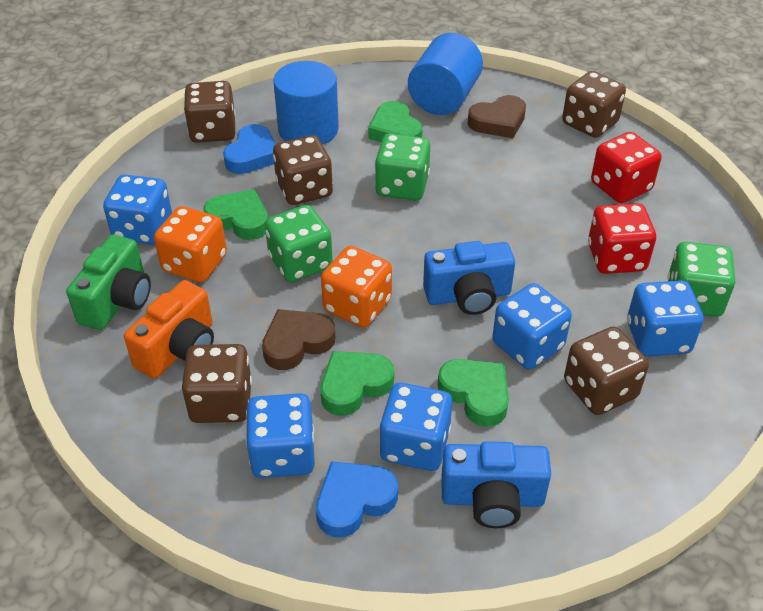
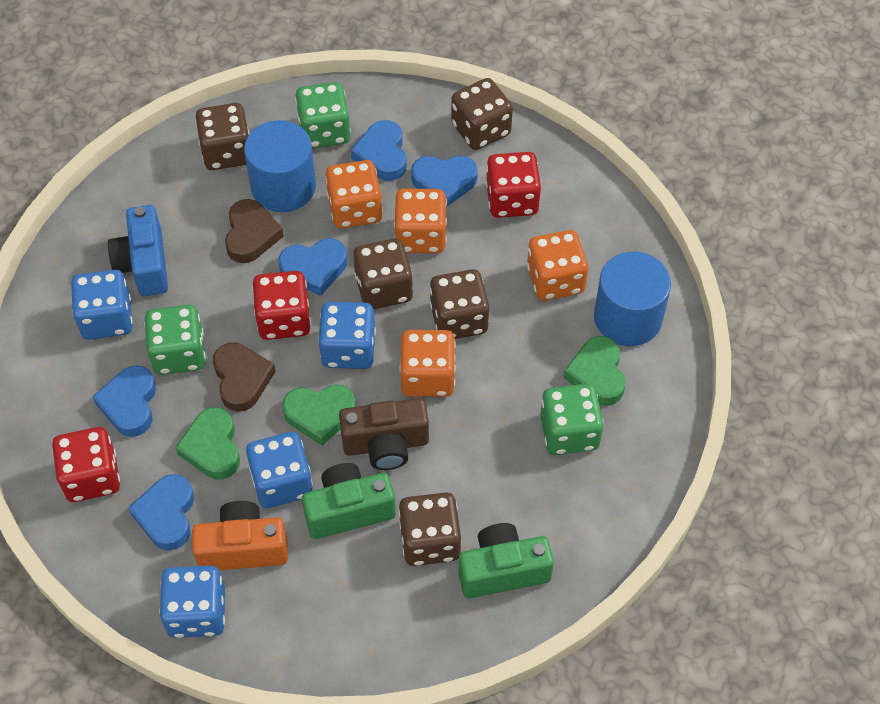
blue camera: 2 -> 1
blue dice: 5 -> 4
blue heart: 2 -> 5
brown camera: 0 -> 1
green camera: 1 -> 2
green heart: 4 -> 3
orange dice: 2 -> 4
red dice: 2 -> 3

